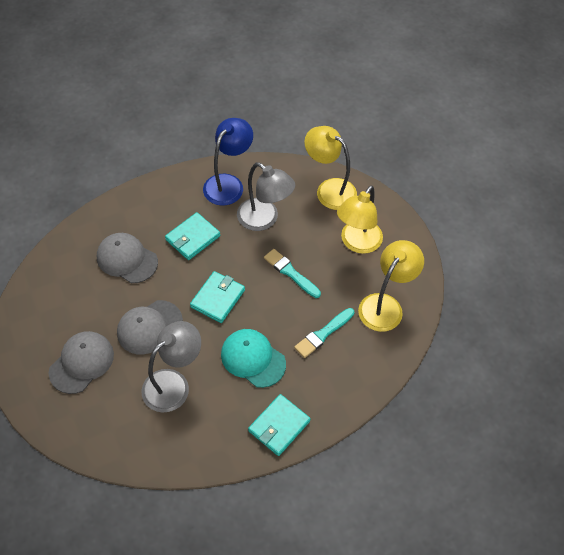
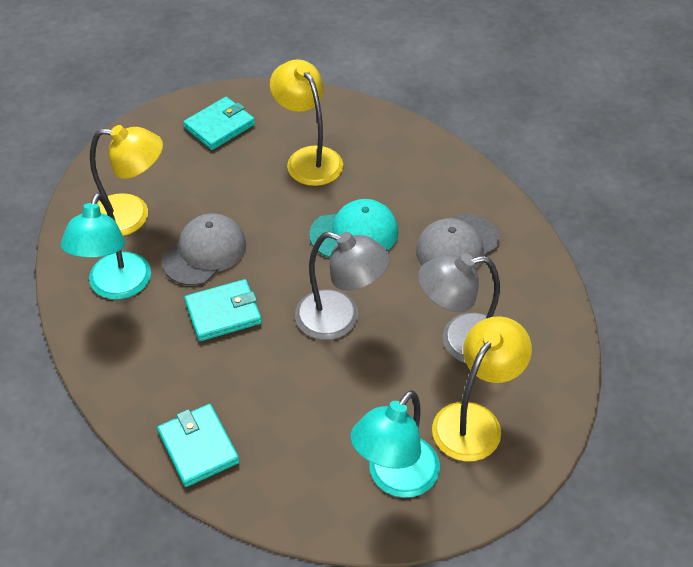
blue lamp: 1 -> 0
grey cap: 3 -> 2
turquoise brush: 2 -> 0
turquoise lamp: 0 -> 2

